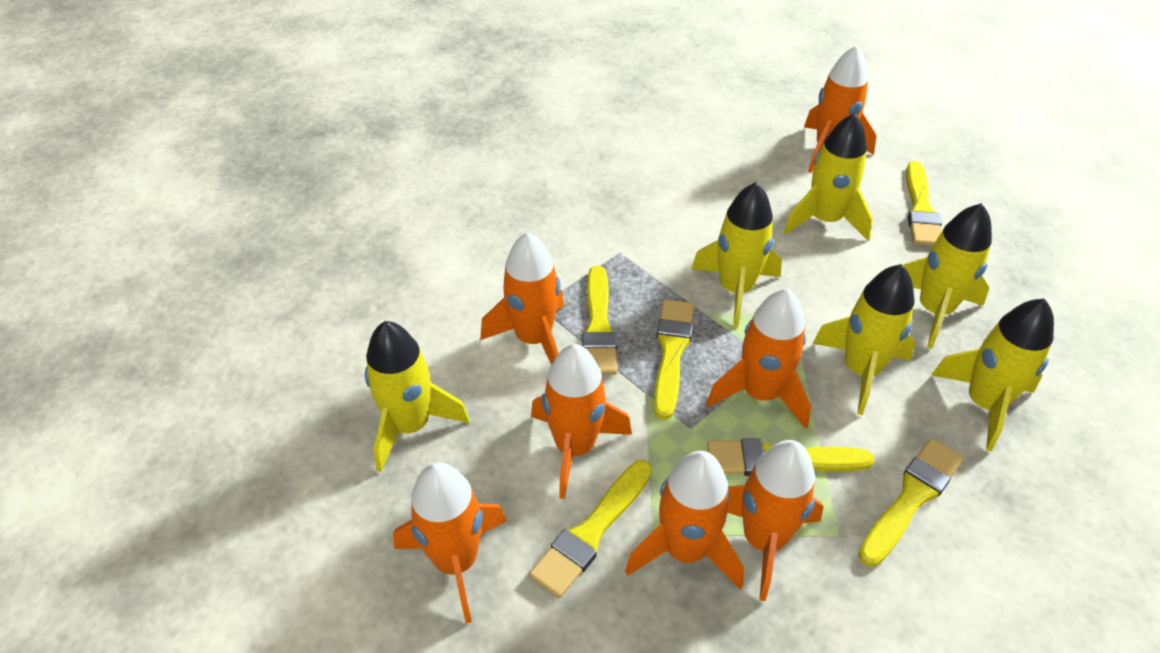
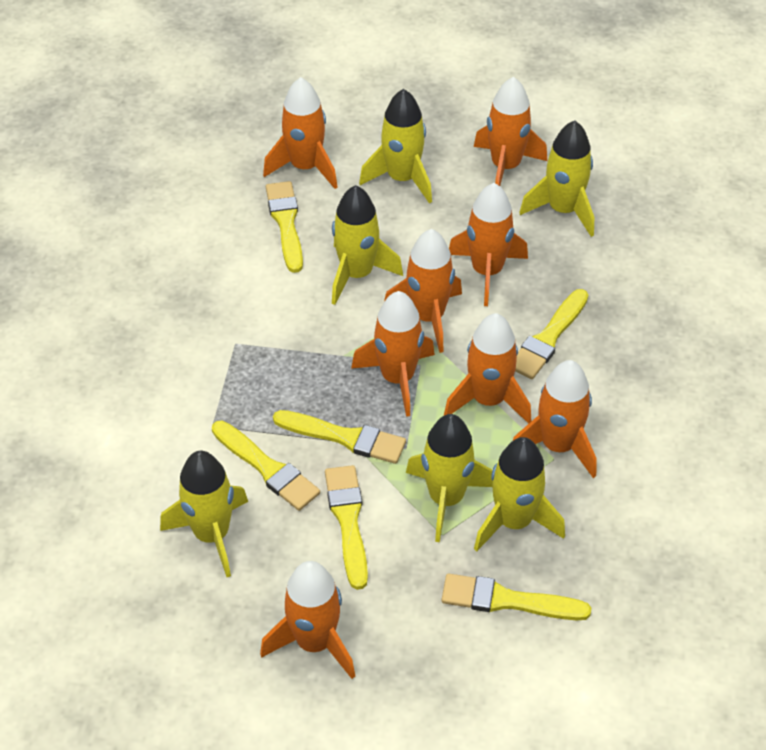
orange rocket: 7 -> 8

